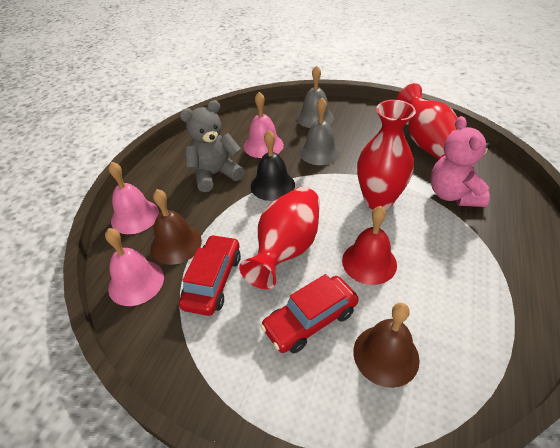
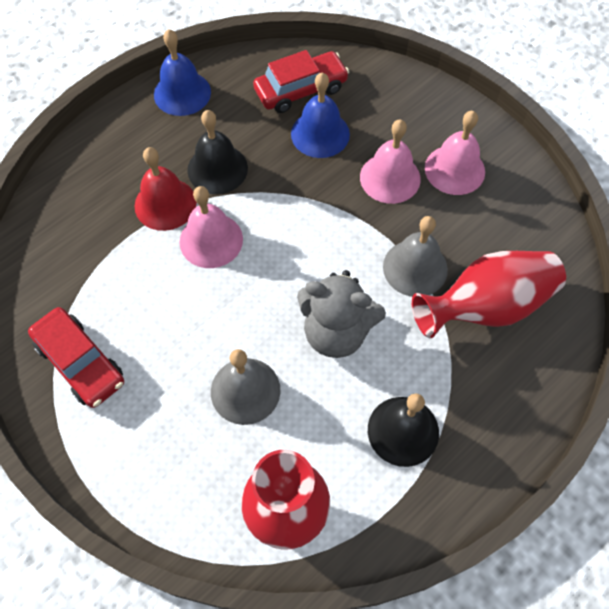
black bell: 1 -> 2
blue bell: 0 -> 2
brown bell: 2 -> 0
pink teddy bear: 1 -> 0
red vase: 3 -> 2

